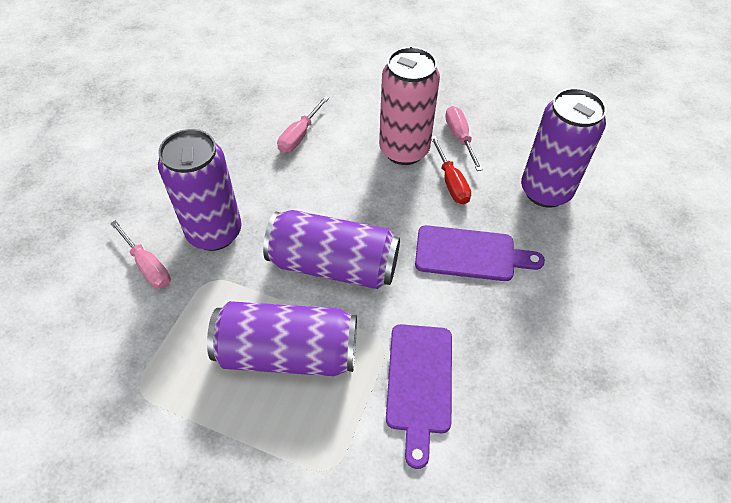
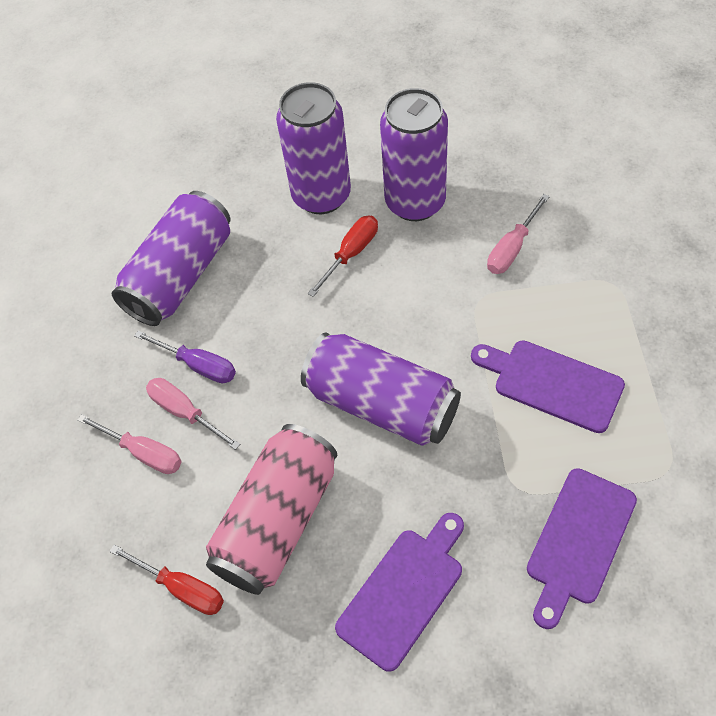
purple cutting board: 2 -> 3
purple screwdriver: 0 -> 1
red screwdriver: 1 -> 2

